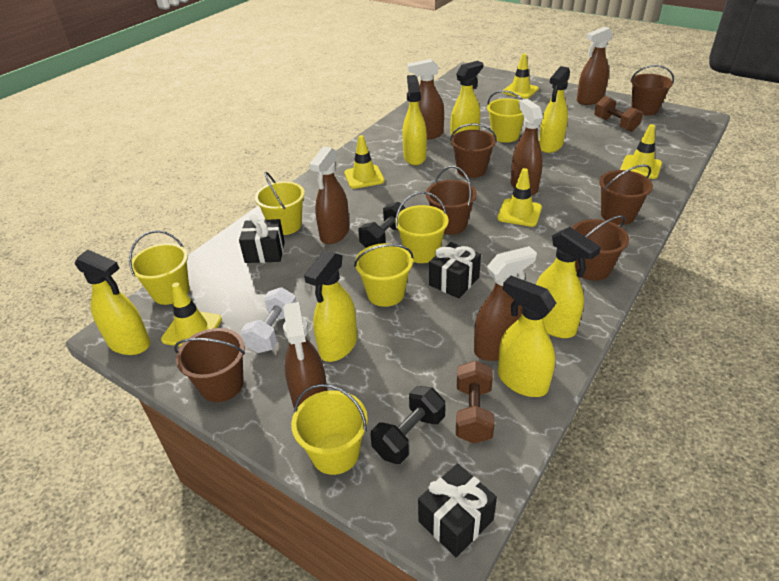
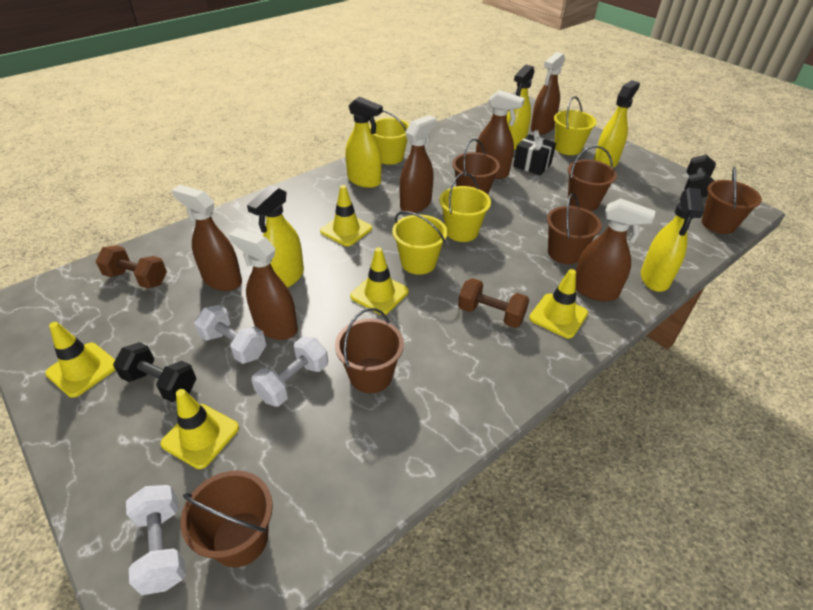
black gift: 3 -> 1
white dumbbell: 1 -> 3
yellow bucket: 6 -> 4
yellow spray bottle: 7 -> 5

